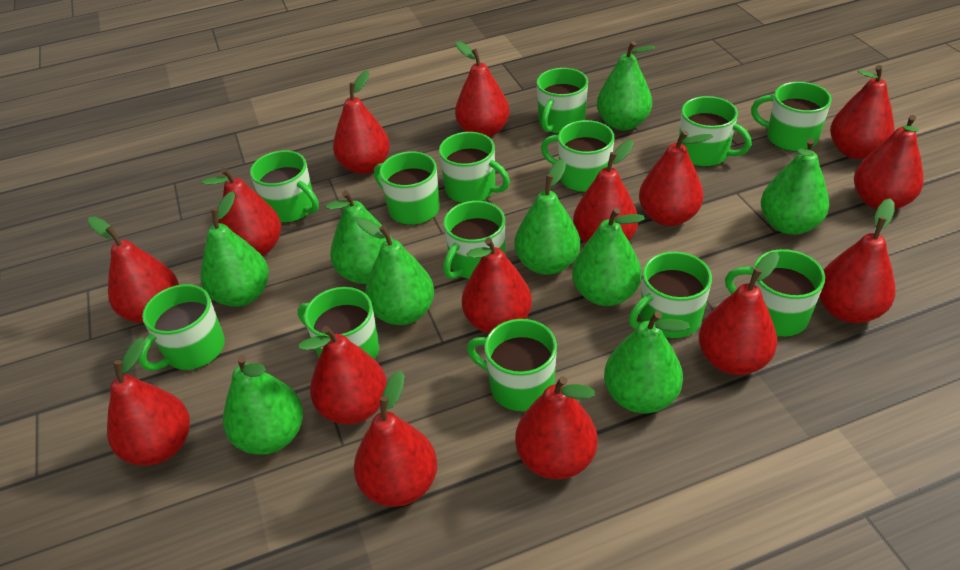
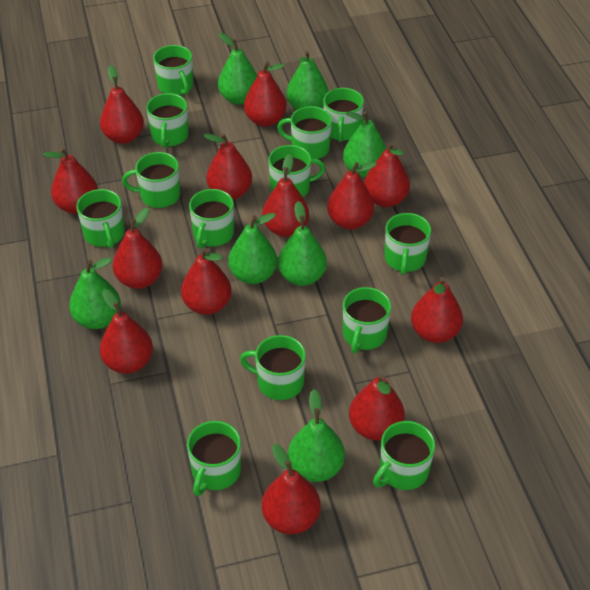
green pear: 9 -> 7
red pear: 15 -> 13

